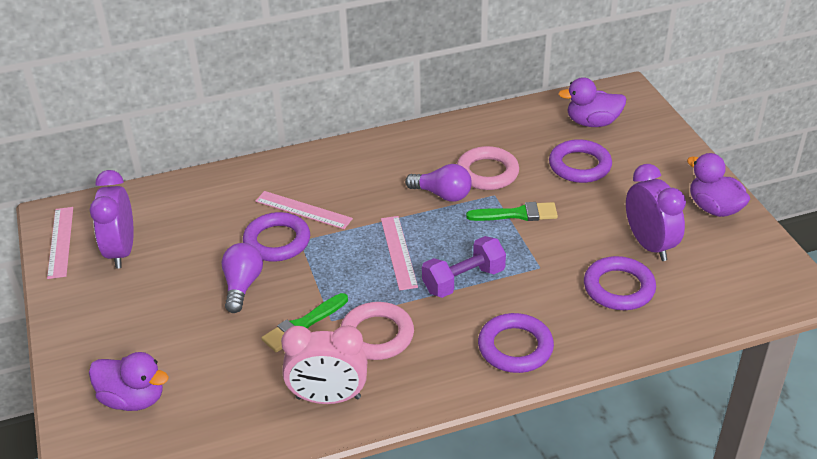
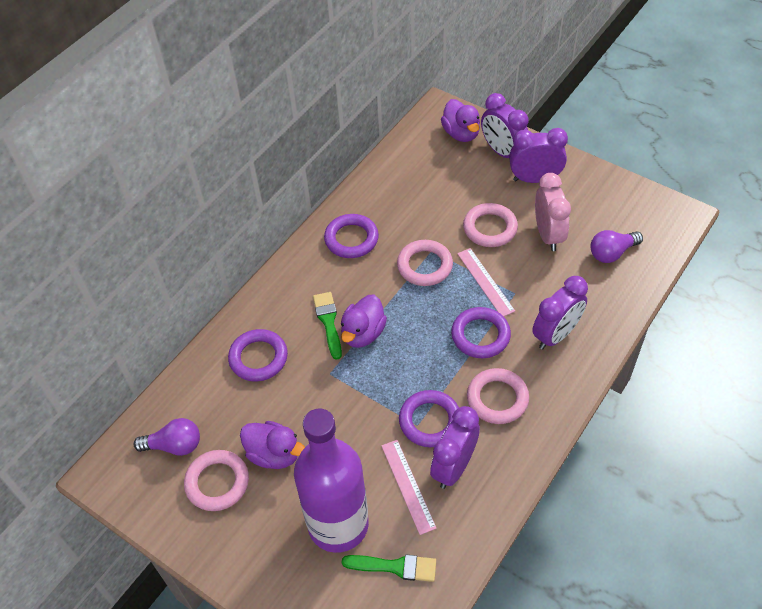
pink ring: 2 -> 4
pink ruler: 3 -> 2
purple bottle: 0 -> 1
purple clock: 2 -> 4
purple dumbbell: 1 -> 0

